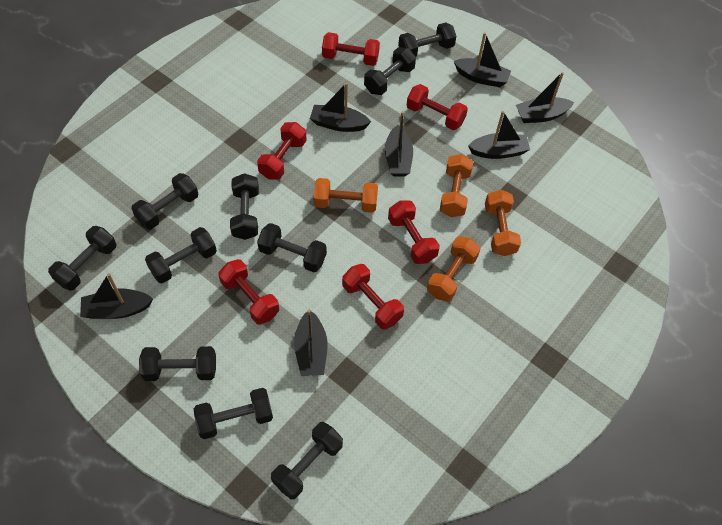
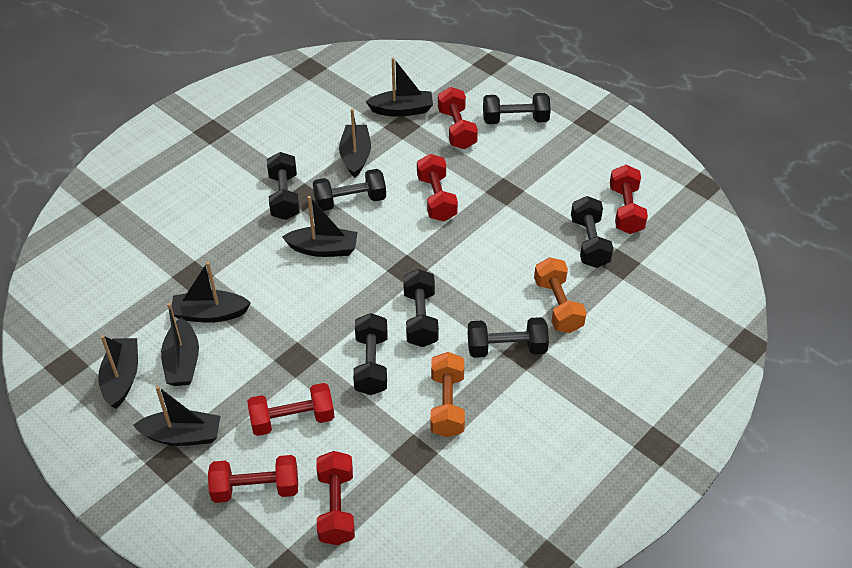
black dumbbell: 10 -> 7
orange dumbbell: 4 -> 2

